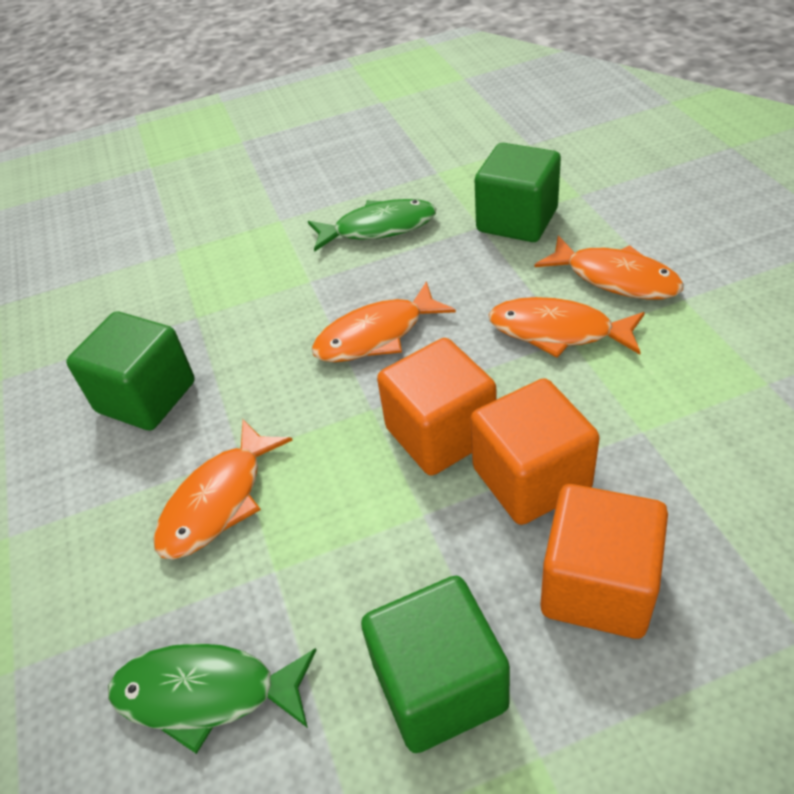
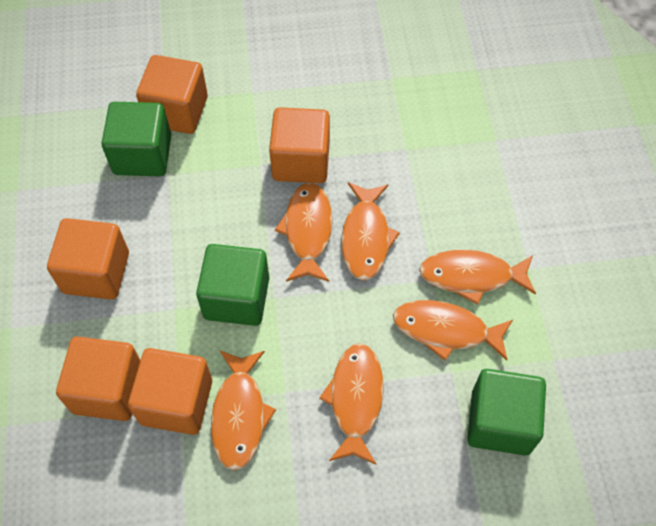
green fish: 2 -> 0
orange cube: 3 -> 5
orange fish: 4 -> 6

